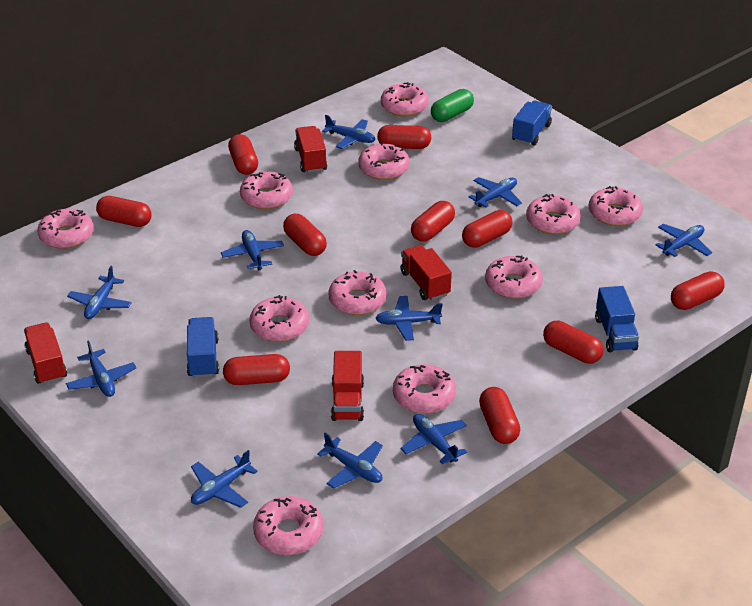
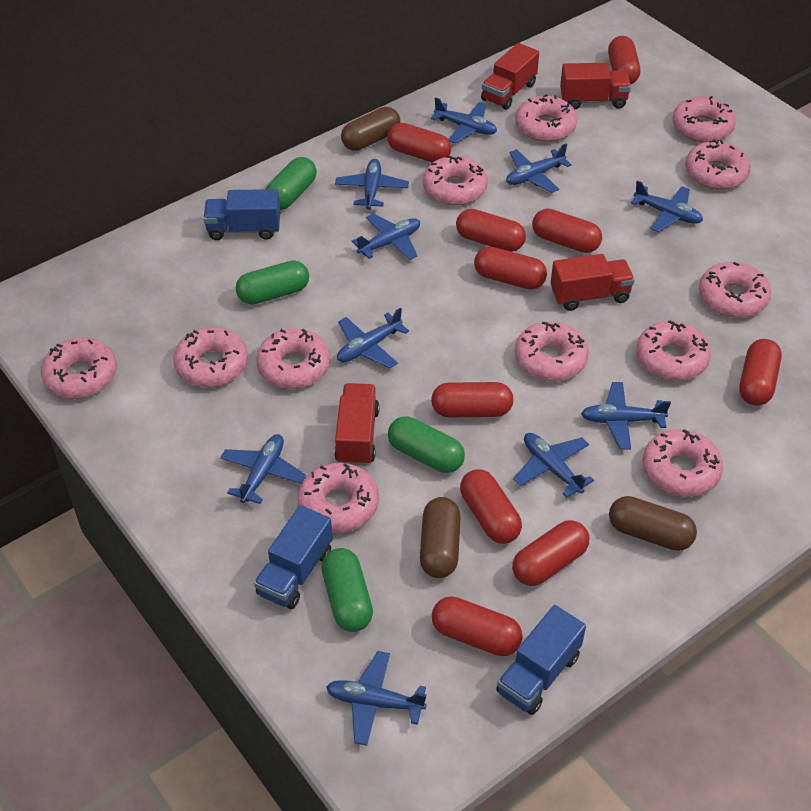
brown capsule: 0 -> 3
green capsule: 1 -> 4
pink donut: 11 -> 12

